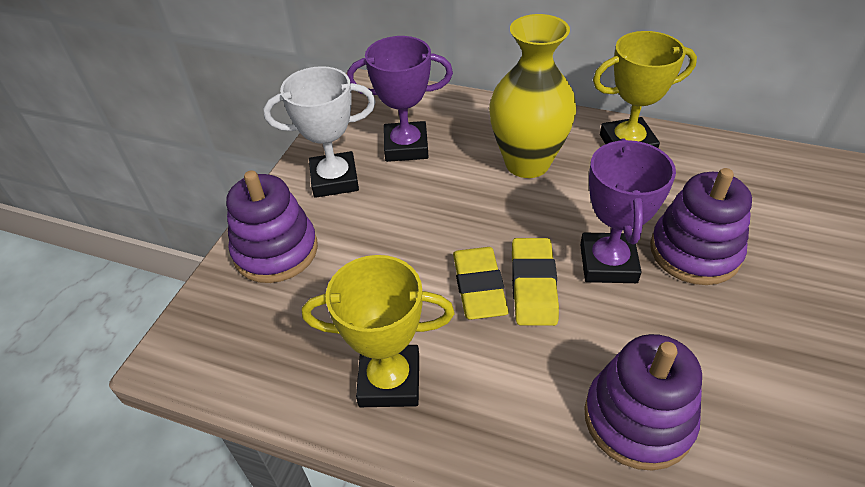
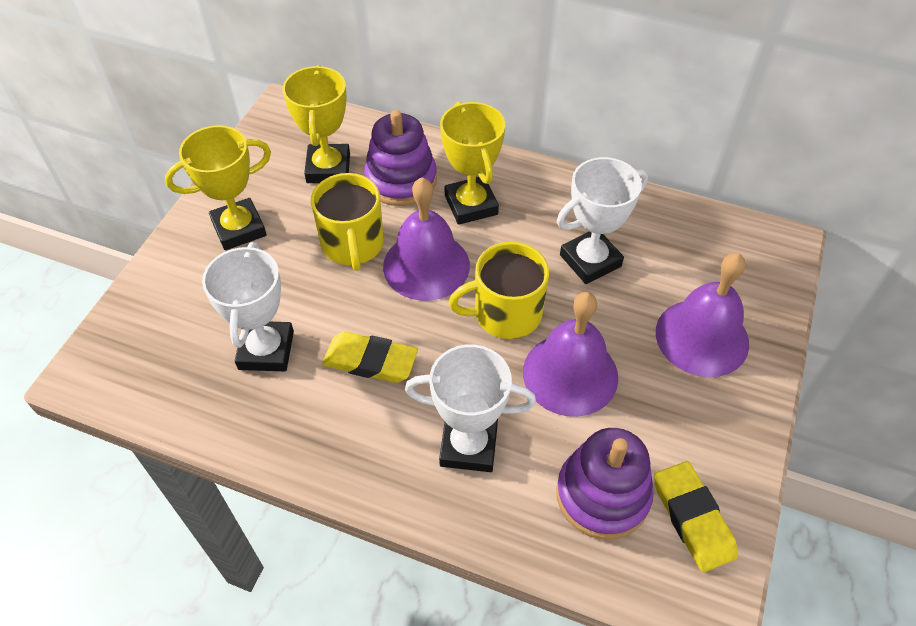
purple bell: 0 -> 3
purple stacking toy: 3 -> 2
purple trophy: 2 -> 0
white trophy: 1 -> 3
yellow mug: 0 -> 2
yellow trophy: 2 -> 3
yellow vase: 1 -> 0

